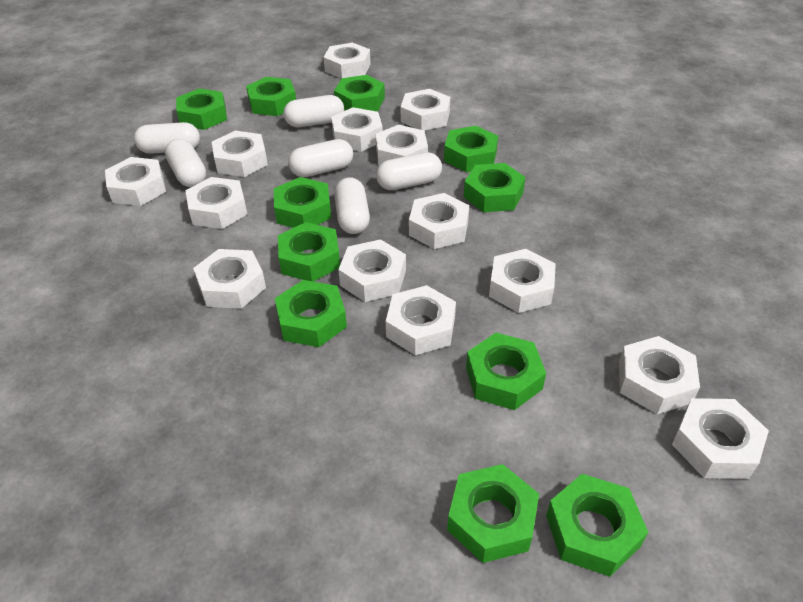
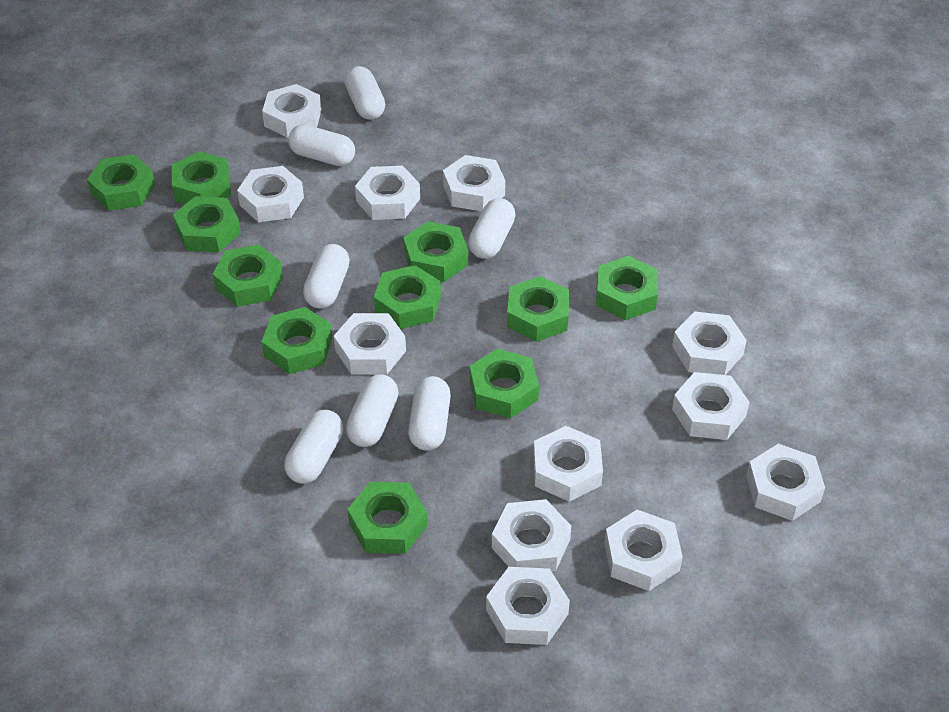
white capsule: 6 -> 7
white nut: 14 -> 12

